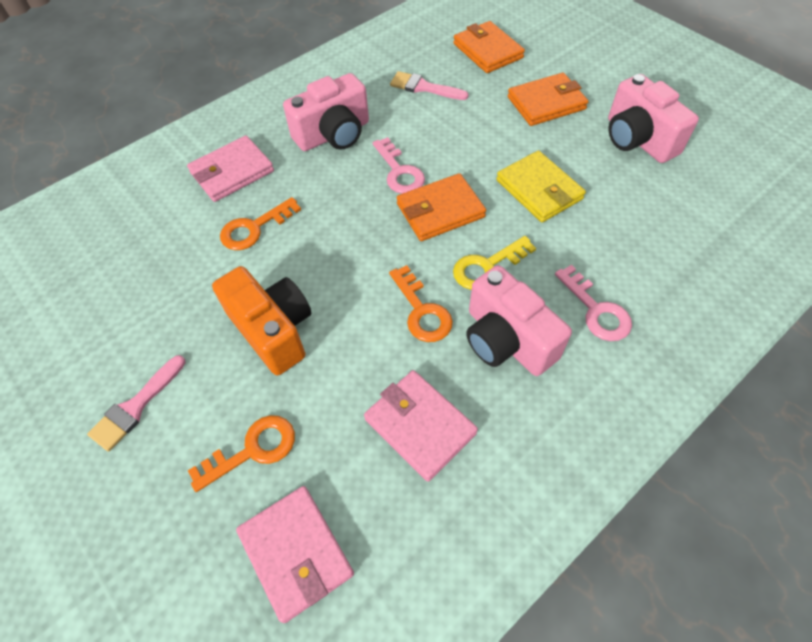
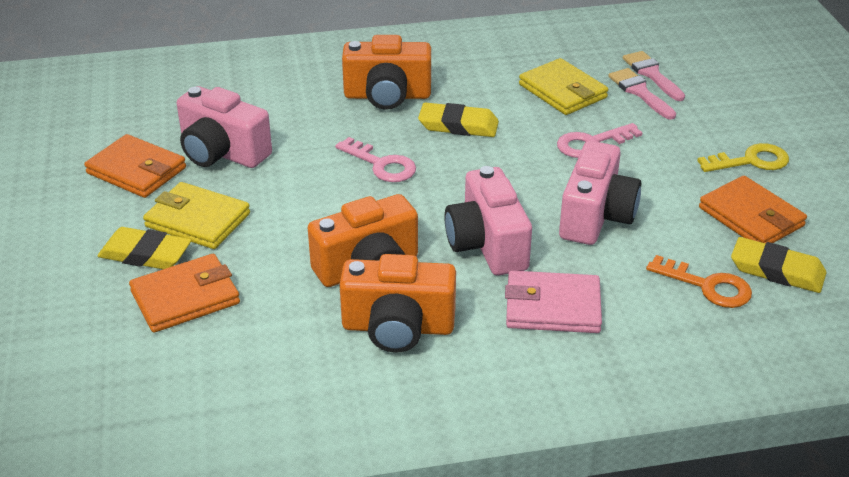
orange camera: 1 -> 3
orange key: 3 -> 1
pink wallet: 3 -> 1
yellow eraser: 0 -> 3
yellow wallet: 1 -> 2

